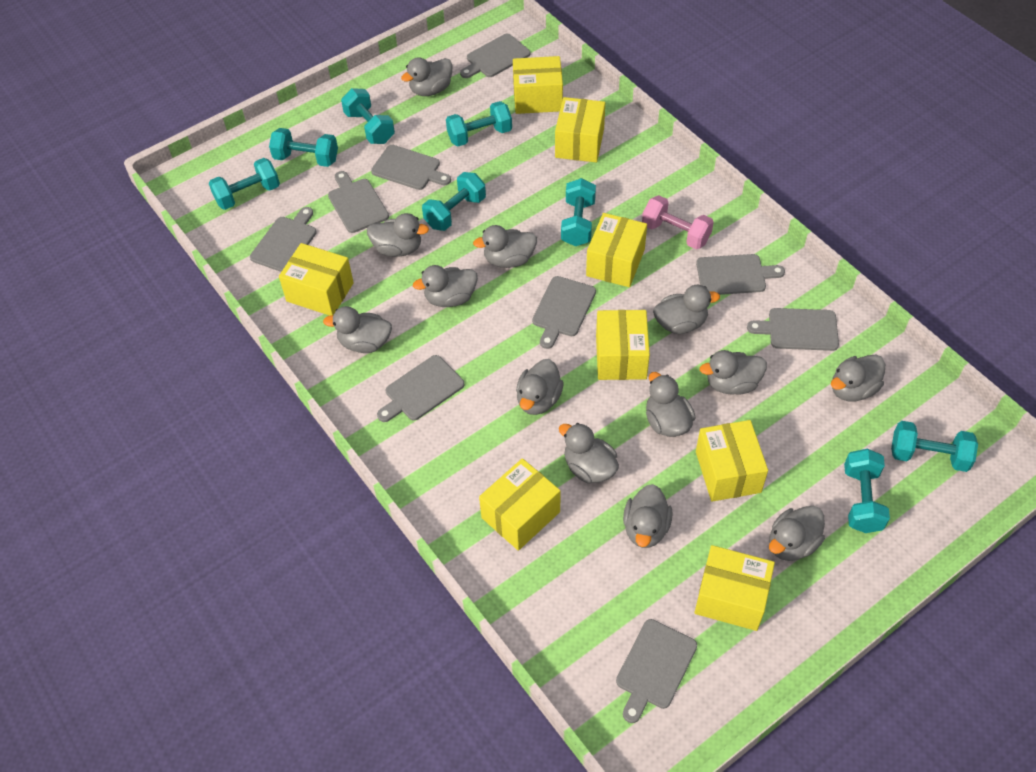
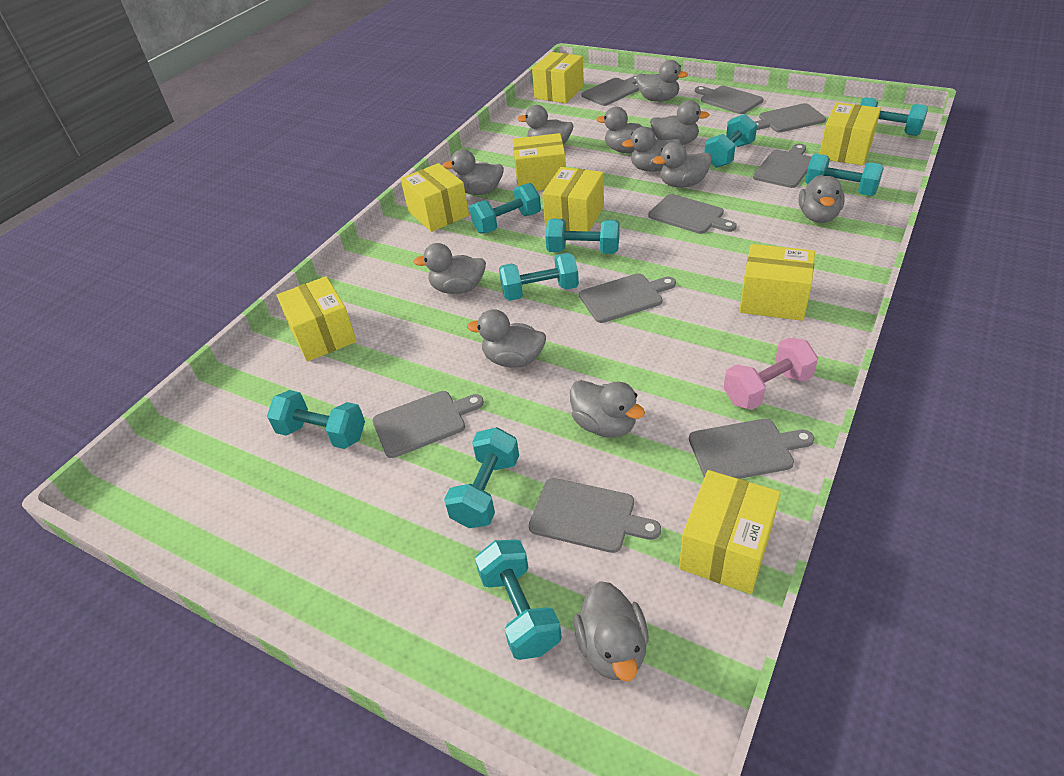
grey duck: 13 -> 12
turquoise dumbbell: 8 -> 9

